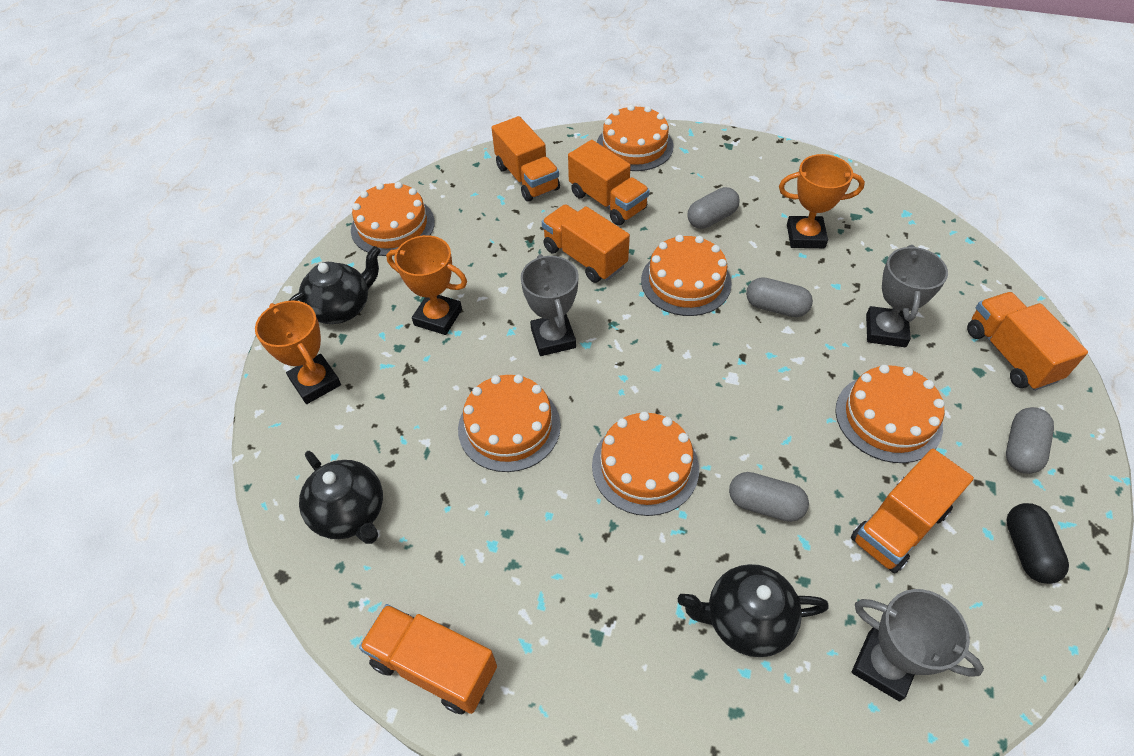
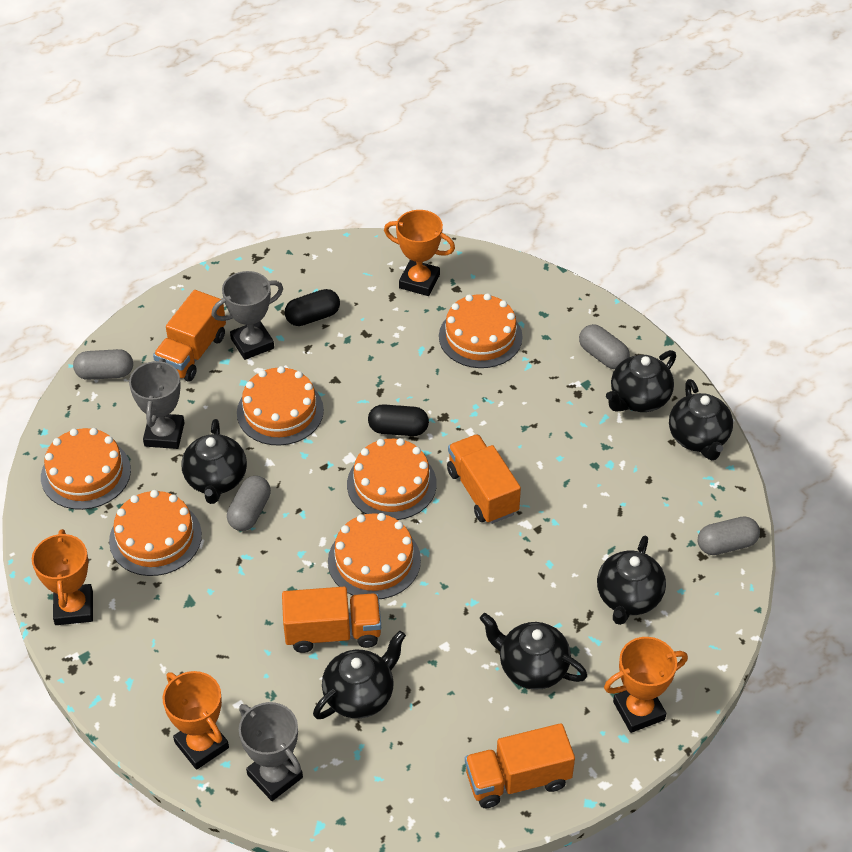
black capsule: 1 -> 2
black teapot: 3 -> 6
orange trophy: 3 -> 4
orange truck: 6 -> 4

